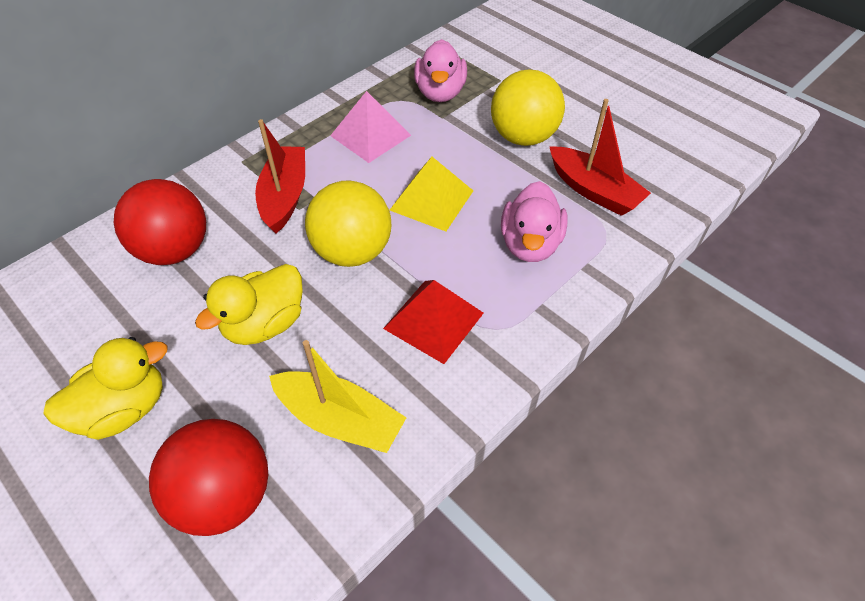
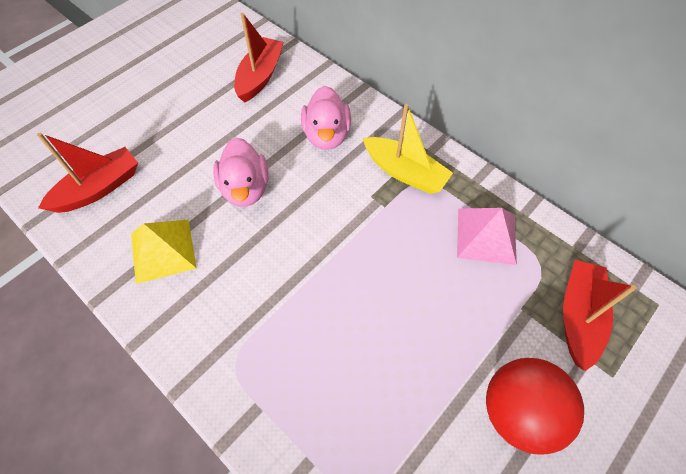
red ball: 2 -> 1
red boat: 2 -> 3
red pyramid: 1 -> 0
yellow ball: 2 -> 0
yellow duck: 2 -> 0

